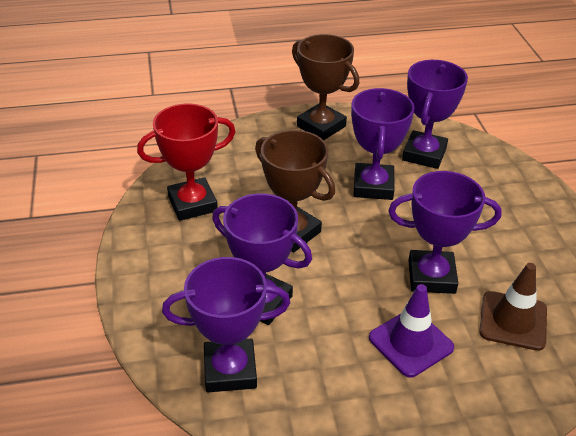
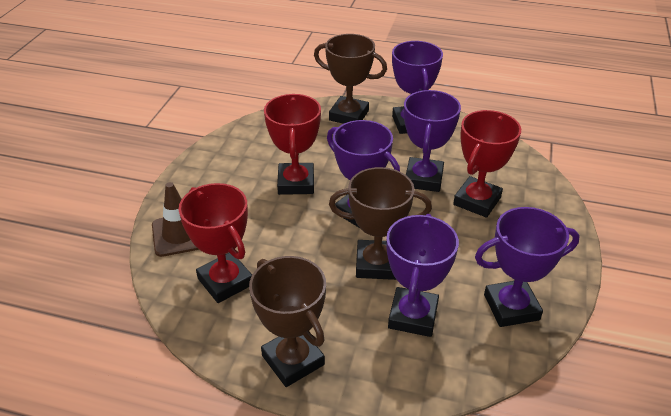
brown trophy: 2 -> 3
purple traffic cone: 1 -> 0
red trophy: 1 -> 3

